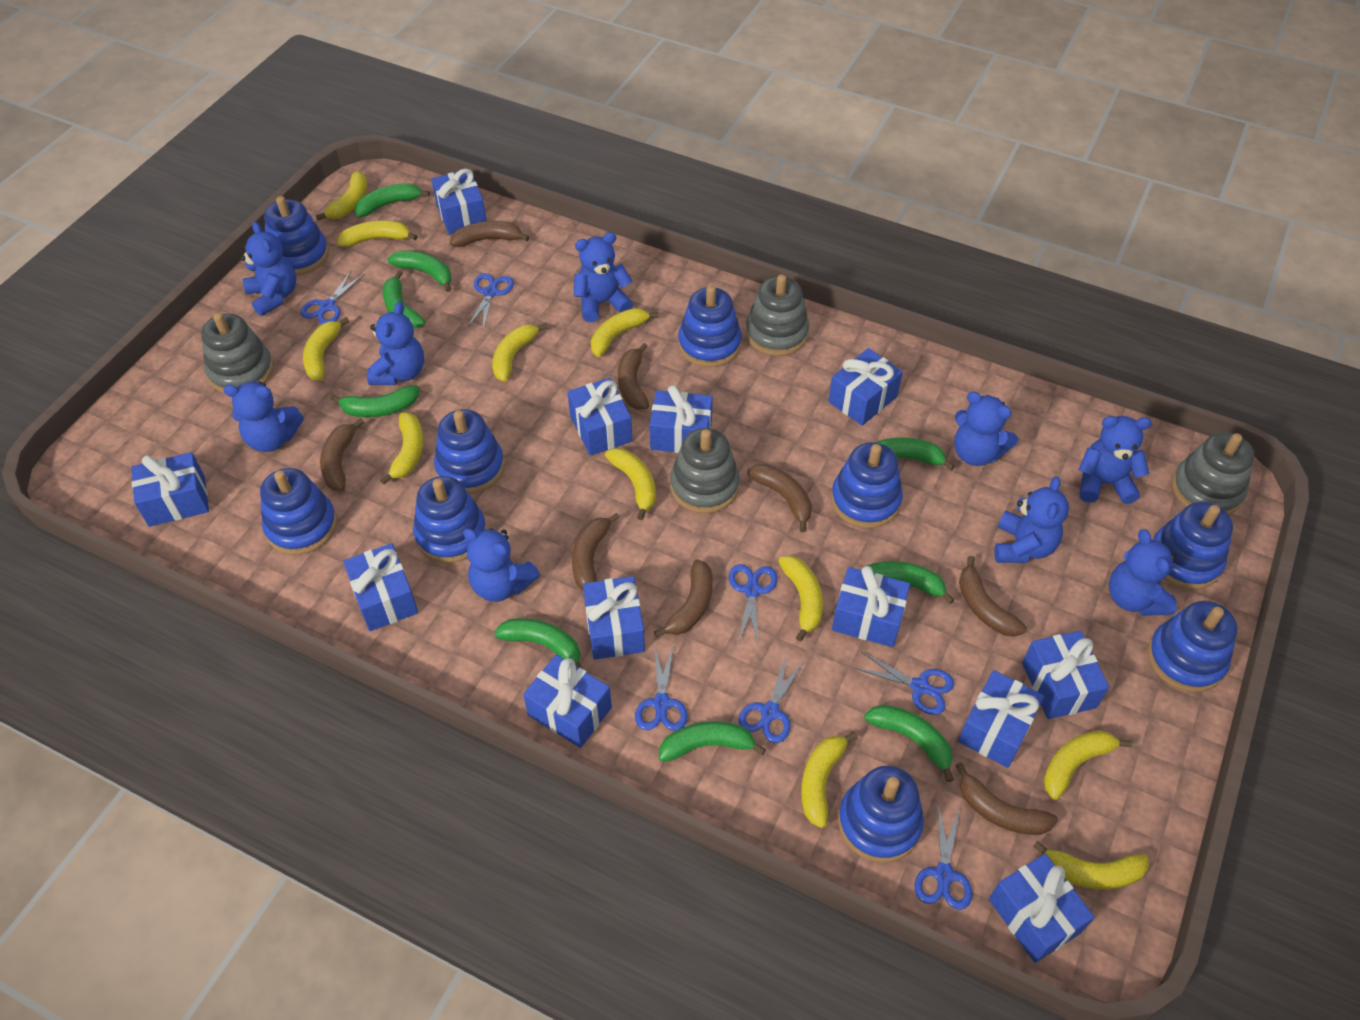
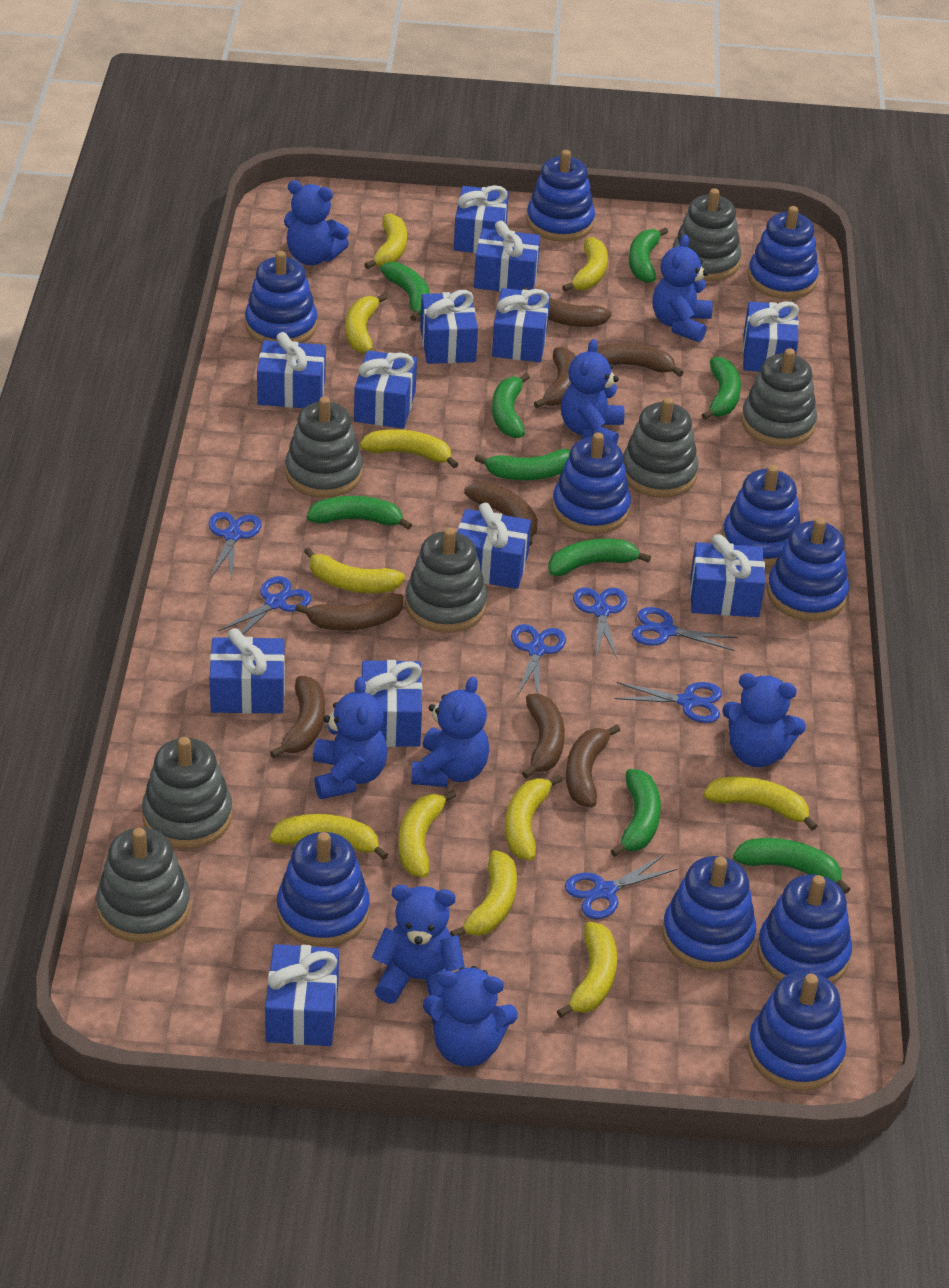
blue stacking toy: 9 -> 10
blue teddy bear: 9 -> 8
grey stacking toy: 4 -> 7

